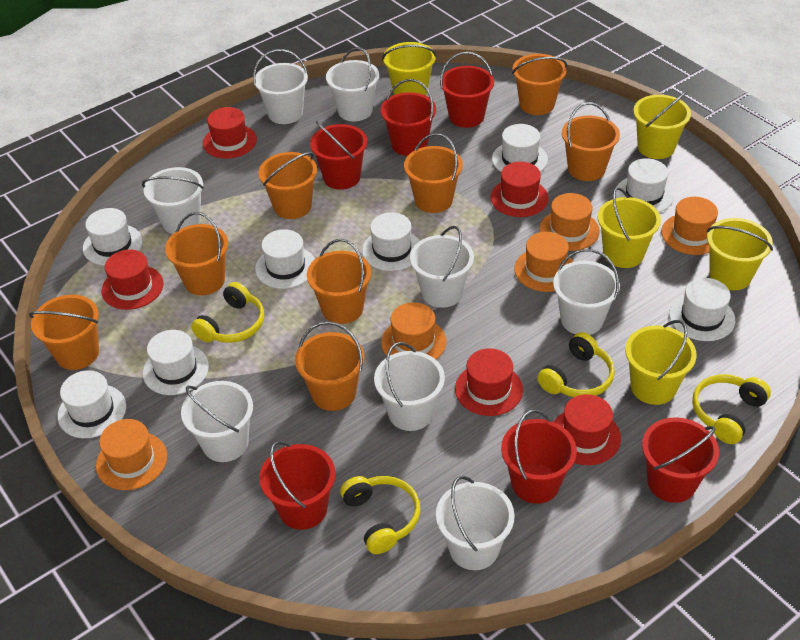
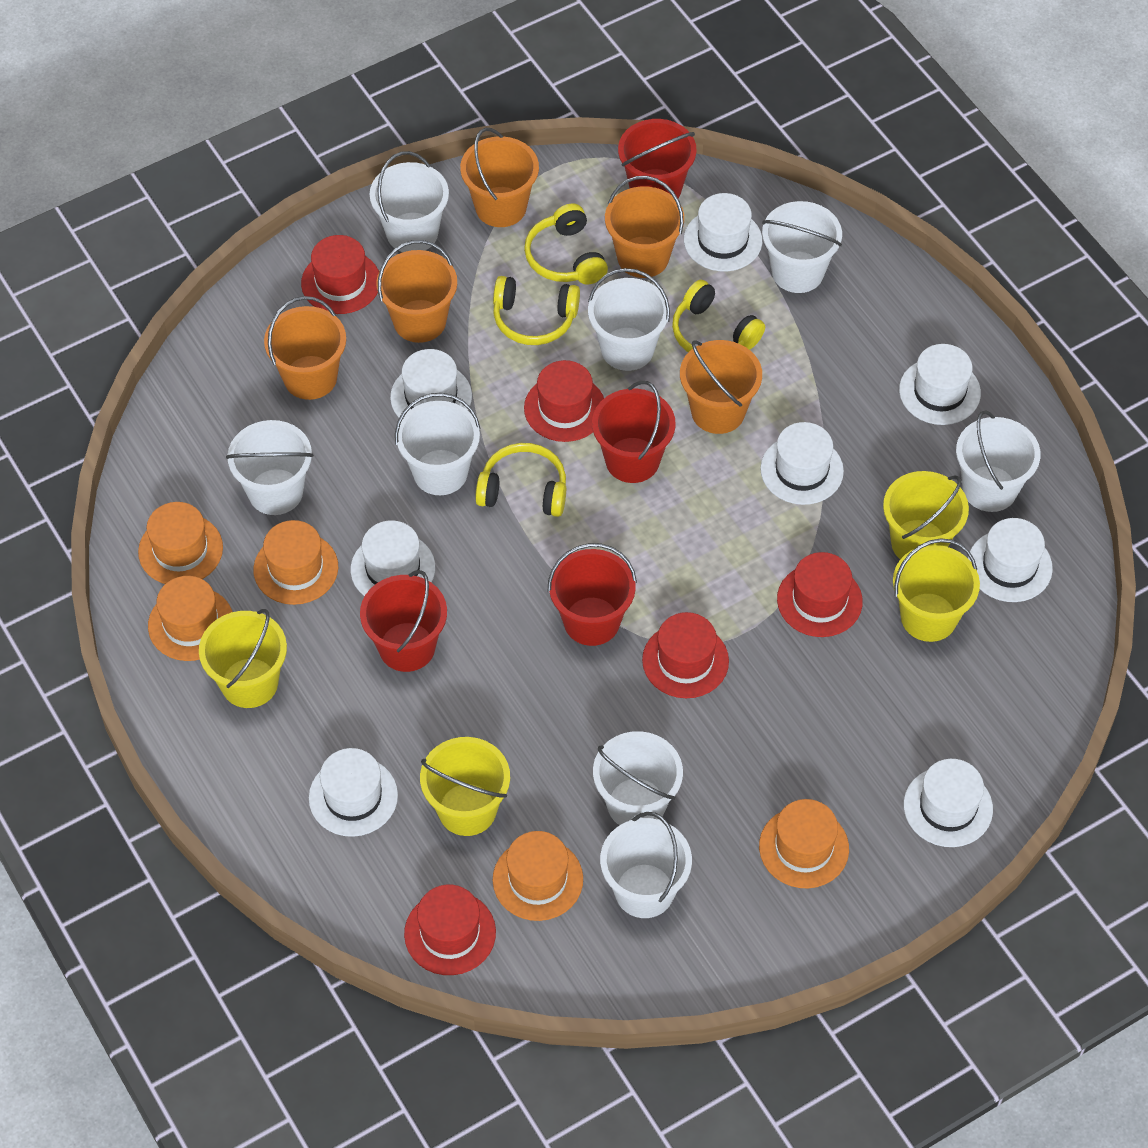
orange bucket: 8 -> 5
red bucket: 6 -> 4
yellow bucket: 5 -> 4

